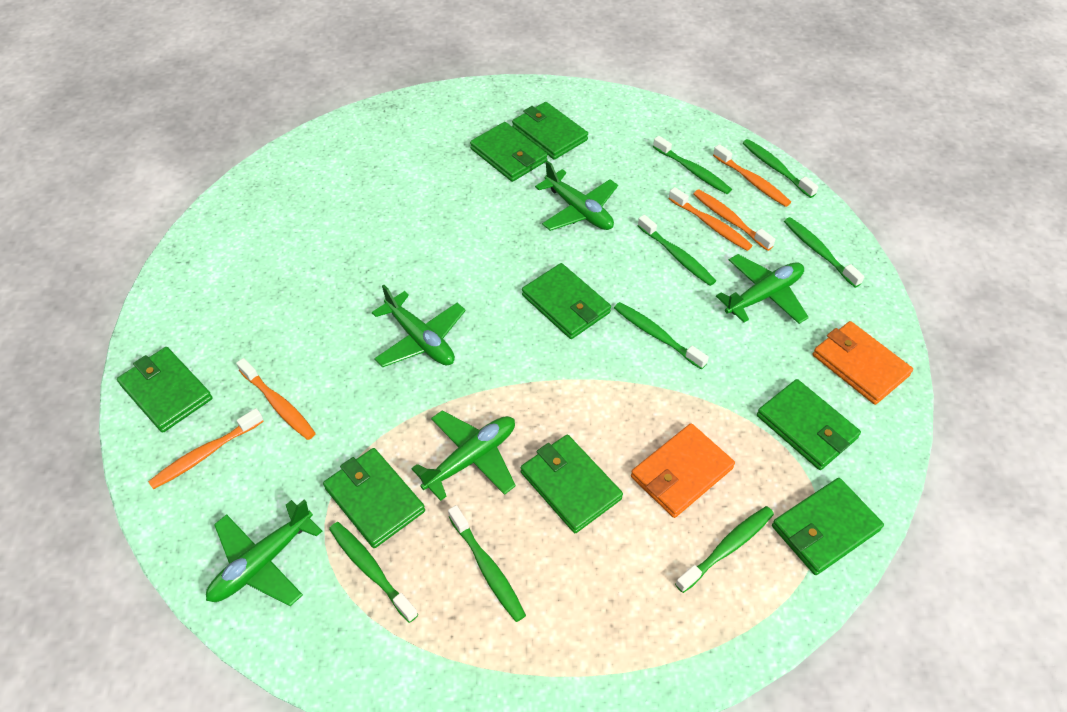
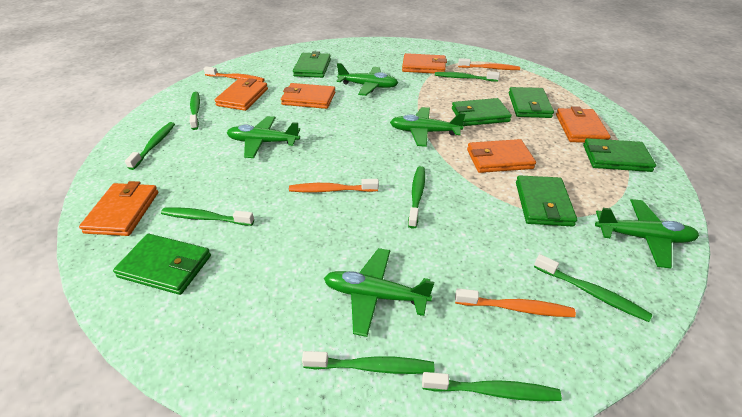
green wallet: 8 -> 6
orange toothbrush: 5 -> 4
orange wallet: 2 -> 6

